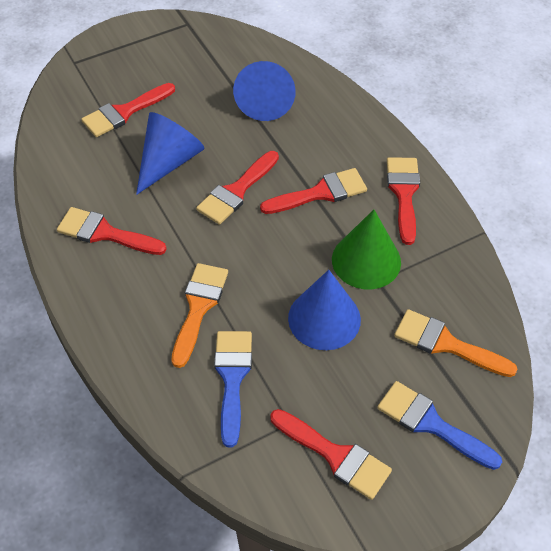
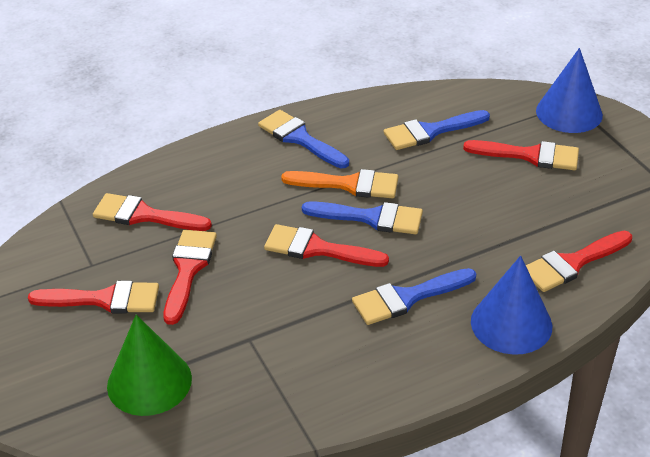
blue brush: 2 -> 4
blue cone: 3 -> 2
orange brush: 2 -> 1

